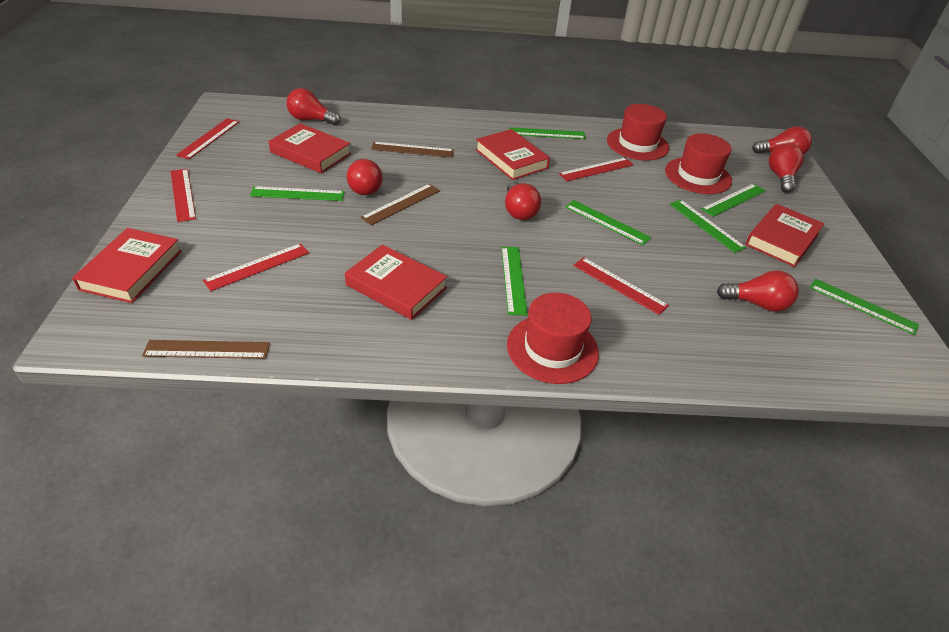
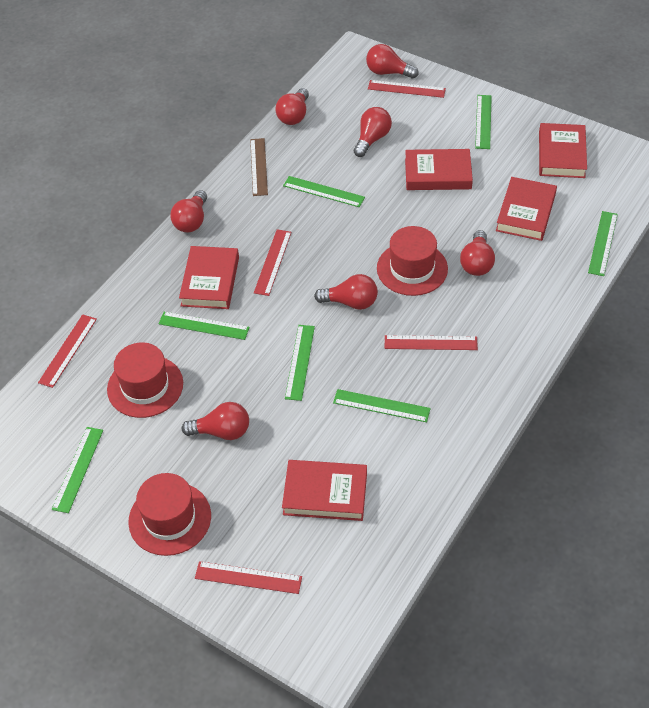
brown ruler: 3 -> 1
red light bulb: 6 -> 7

